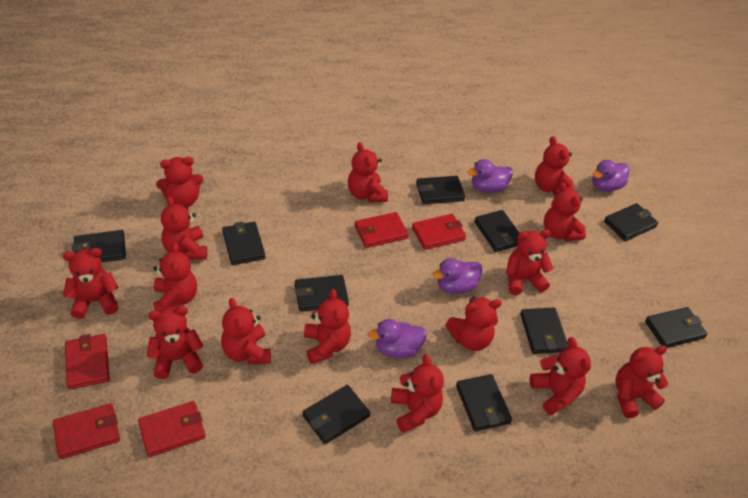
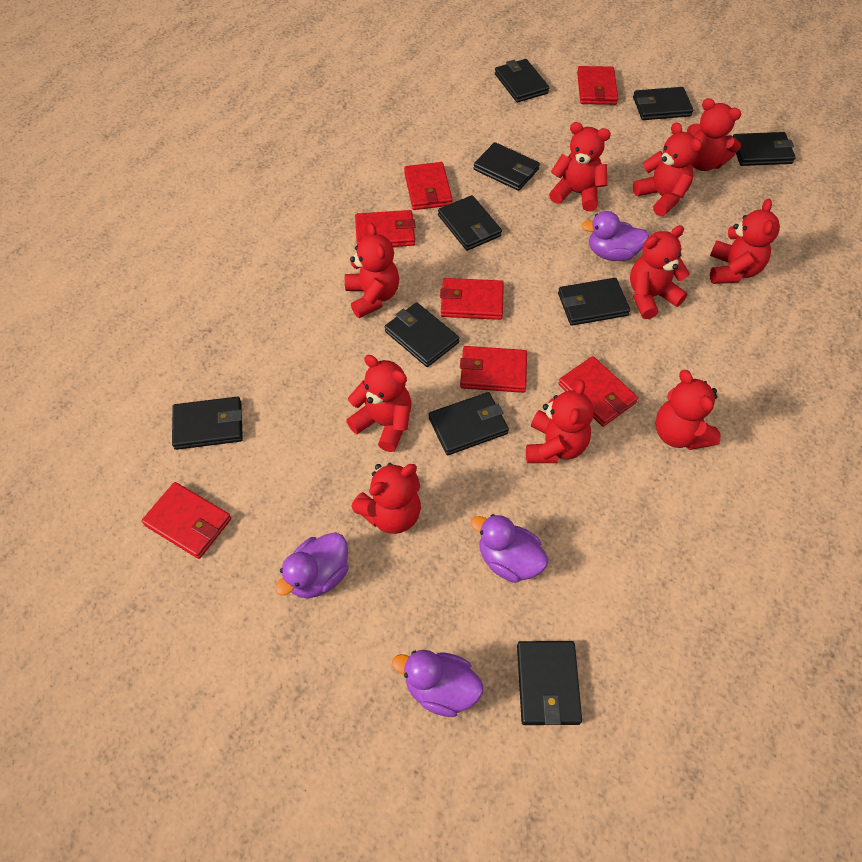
red teddy bear: 15 -> 10
red wallet: 5 -> 7

